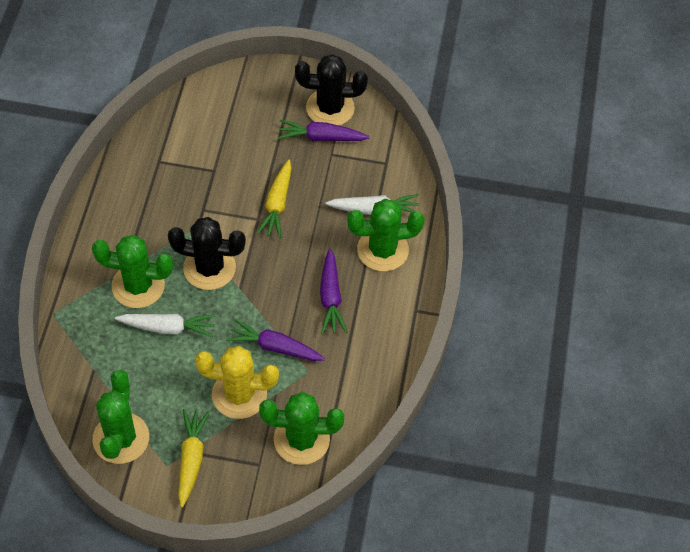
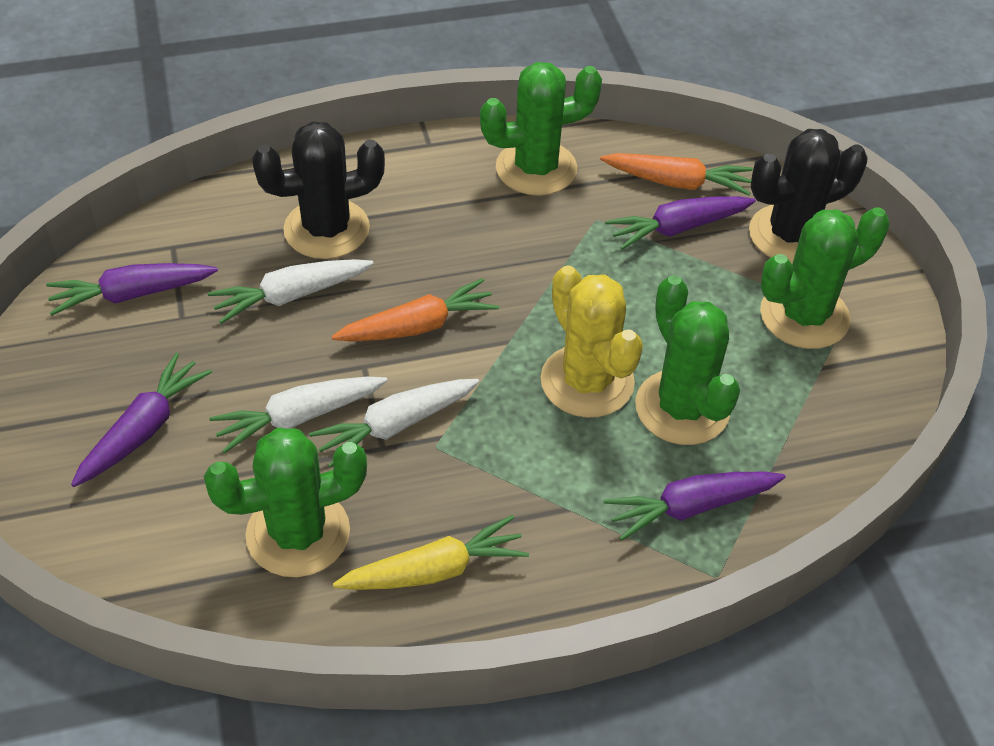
orange carrot: 0 -> 2
purple carrot: 3 -> 4
white carrot: 2 -> 3
yellow carrot: 2 -> 1

